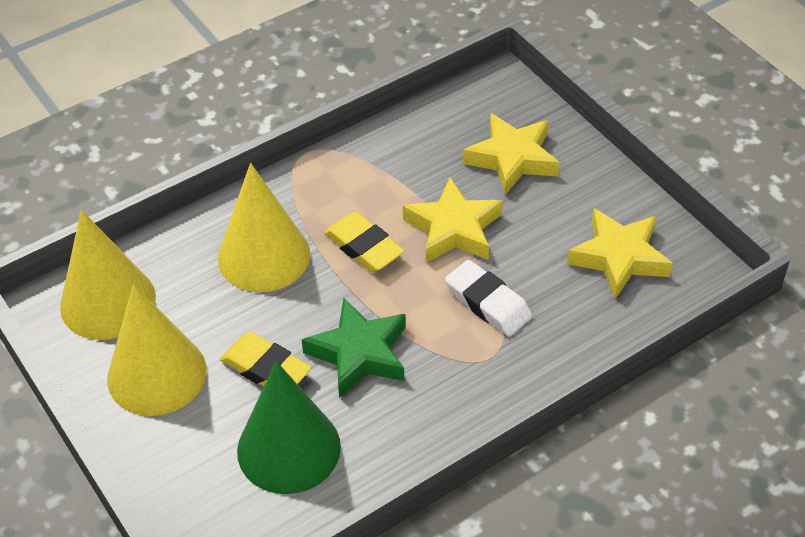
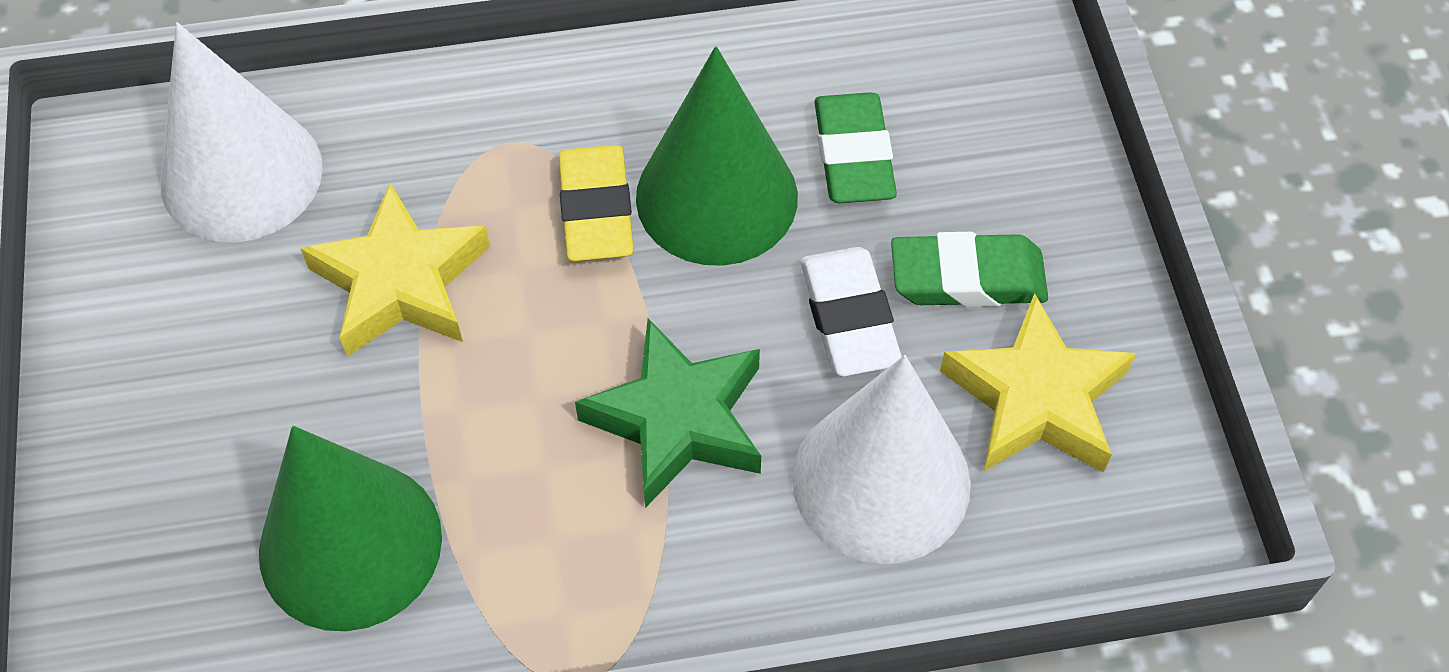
green cone: 1 -> 2
green eraser: 0 -> 2
white cone: 0 -> 2
yellow cone: 3 -> 0
yellow eraser: 2 -> 1
yellow star: 3 -> 2

